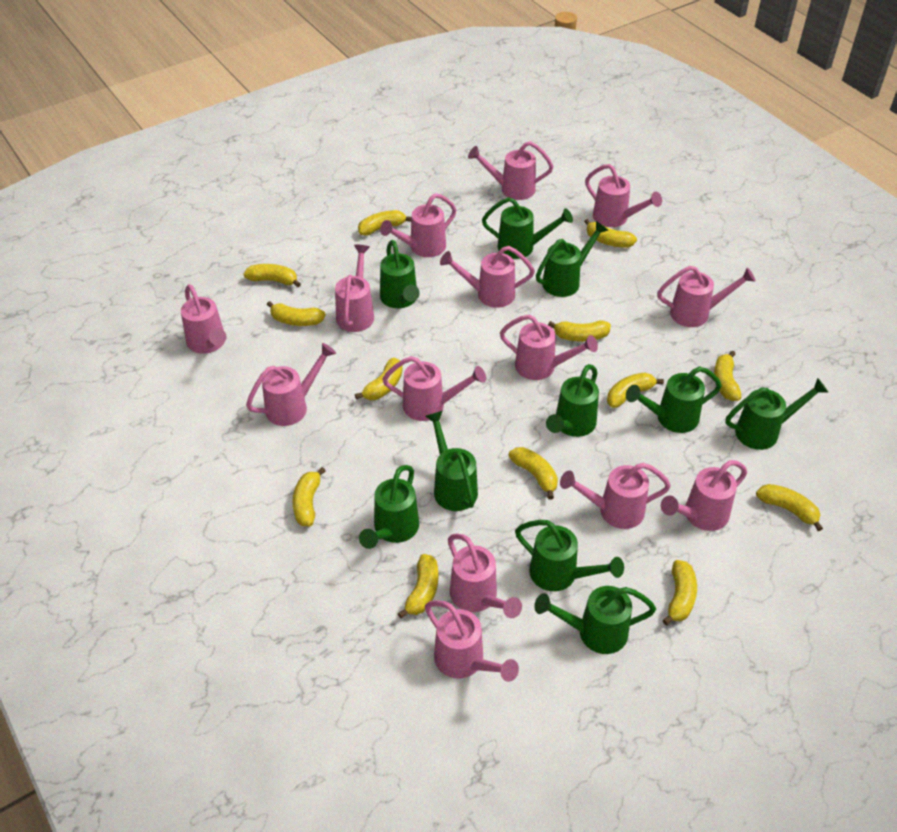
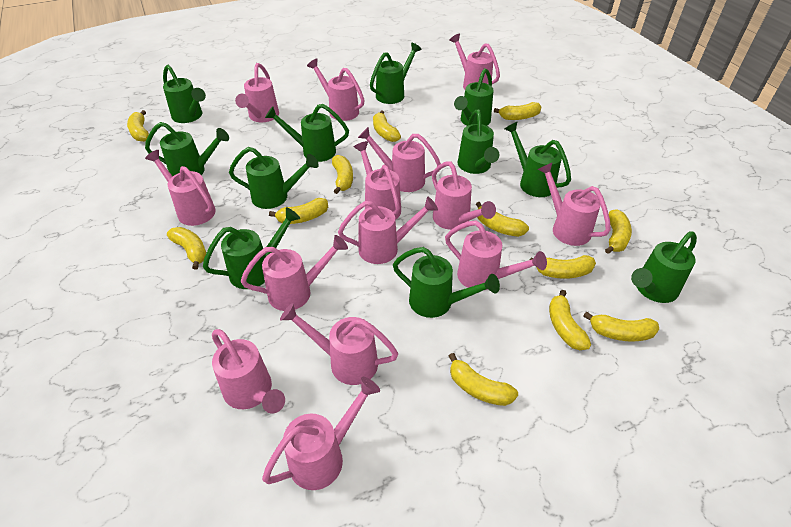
green watering can: 10 -> 11
yellow banana: 13 -> 12

